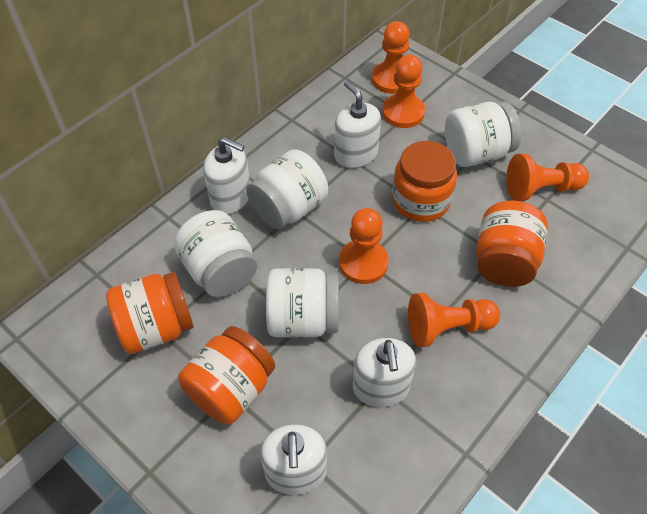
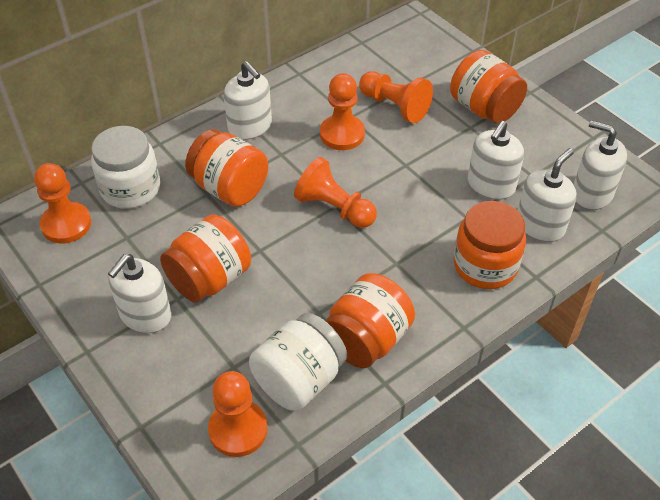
orange jar: 4 -> 5
white jar: 4 -> 2
white soap dispenser: 4 -> 5

